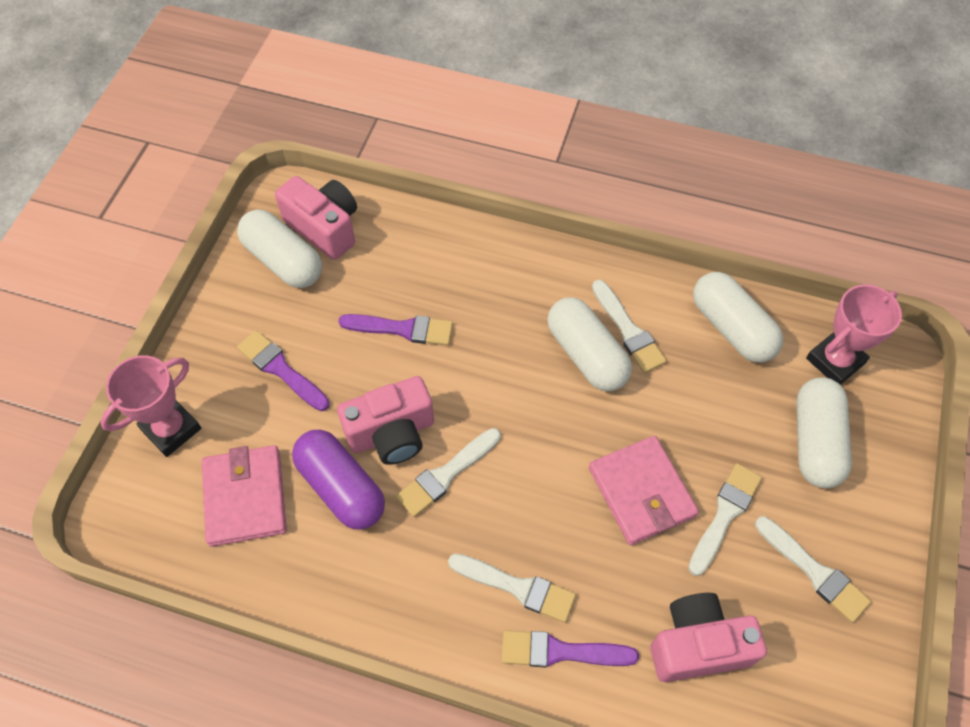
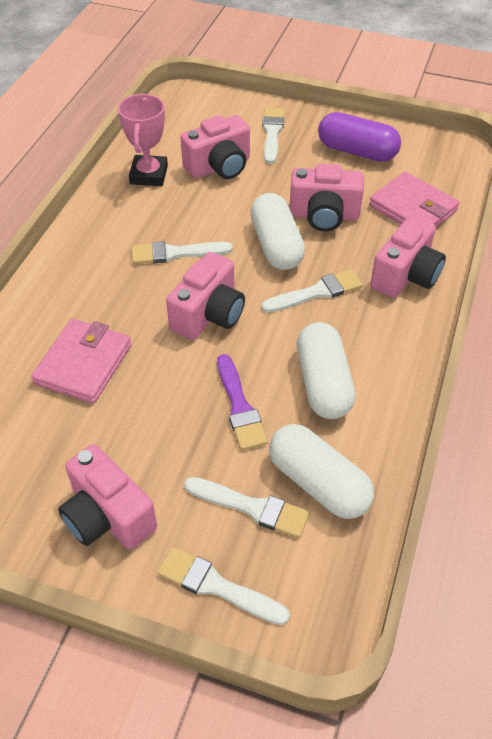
pink camera: 3 -> 5
pink trophy: 2 -> 1
purple brush: 3 -> 1
white capsule: 4 -> 3

